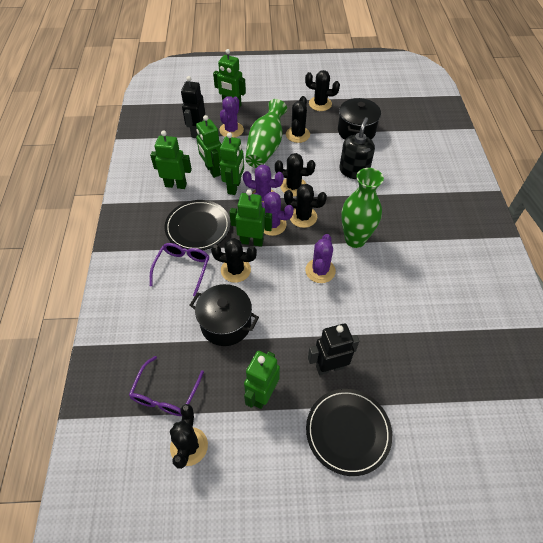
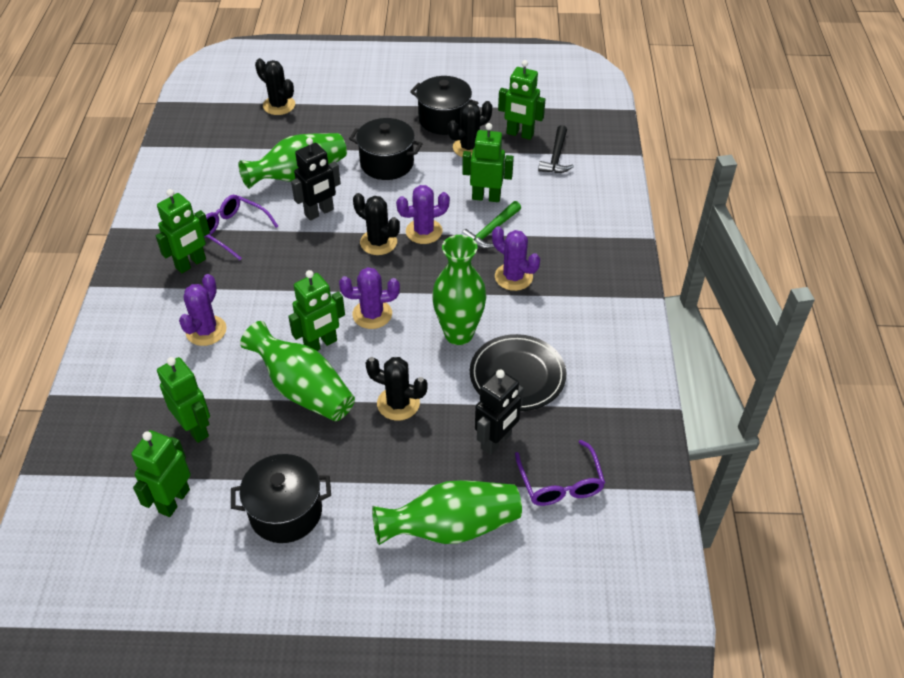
black cactus: 6 -> 4
black hammer: 0 -> 1
black plate: 2 -> 1
black pot: 2 -> 3
black soap dispenser: 1 -> 0
green hammer: 0 -> 1
green vase: 2 -> 4

